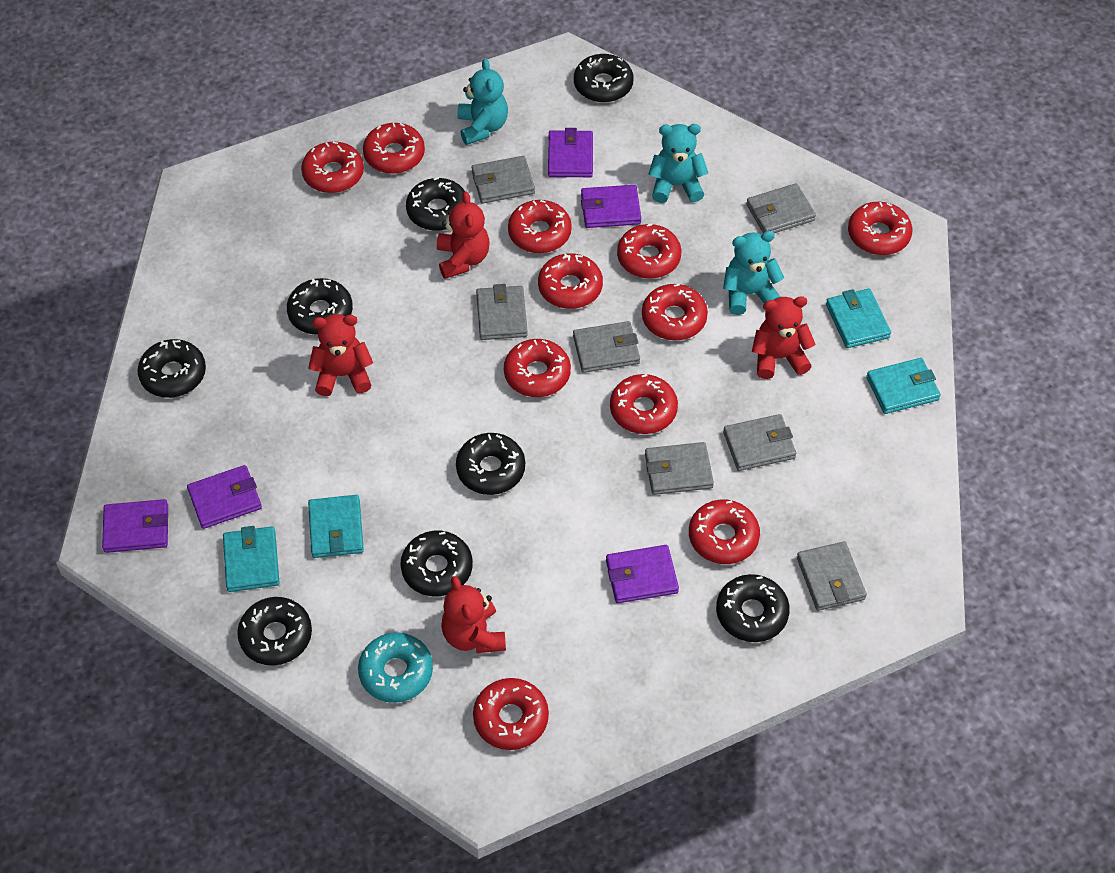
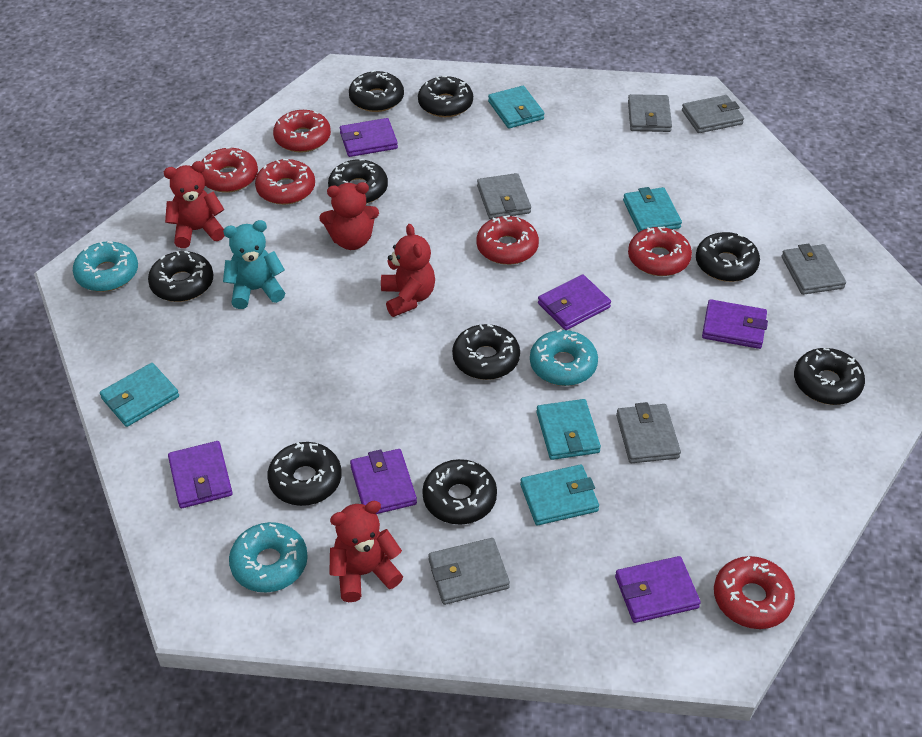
black donut: 8 -> 9
grey wallet: 7 -> 6
purple wallet: 5 -> 6
red donut: 11 -> 6
turquoise donut: 1 -> 3
turquoise teddy bear: 3 -> 1
turquoise wallet: 4 -> 5

